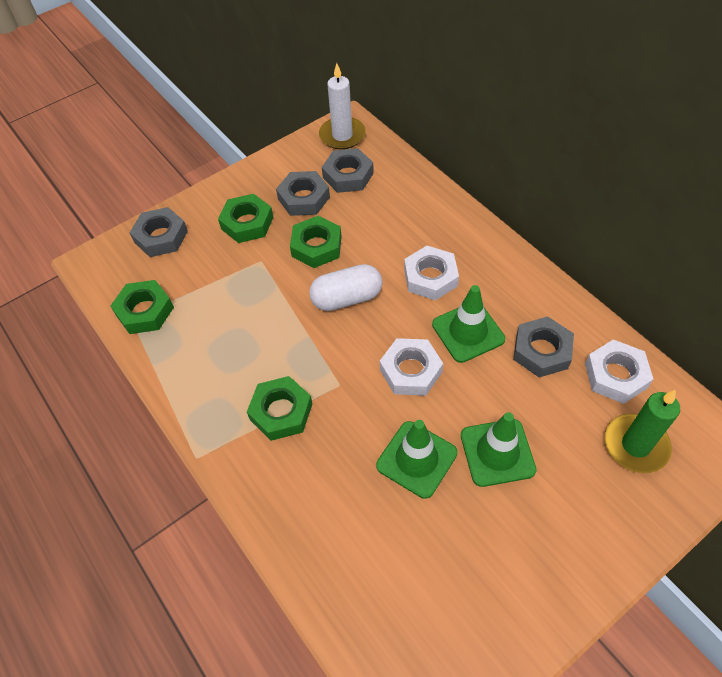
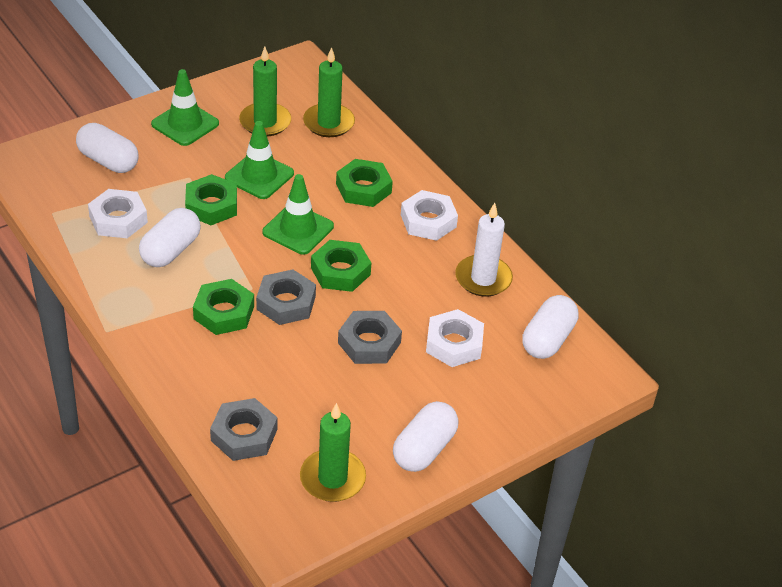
green candle: 1 -> 3
grey nut: 4 -> 3
white capsule: 1 -> 4

